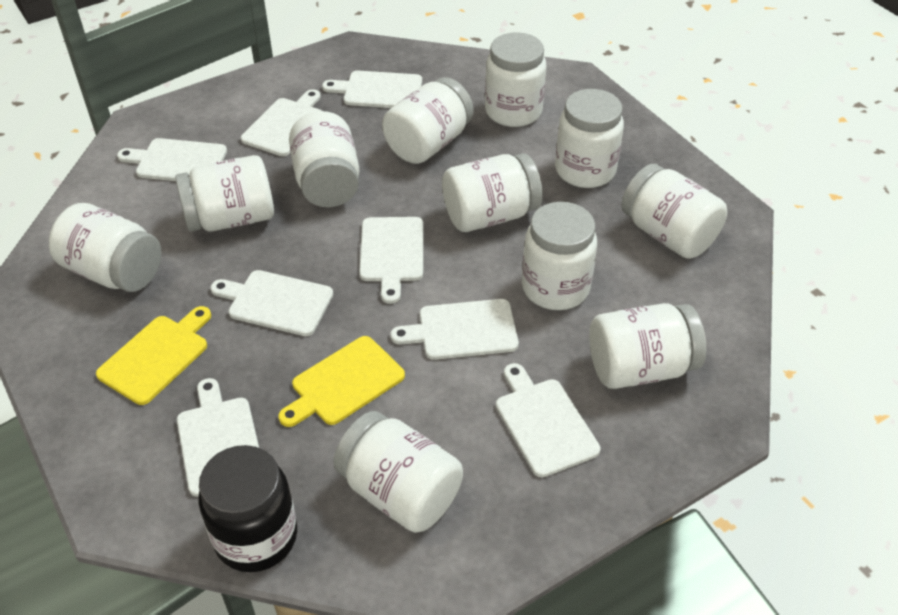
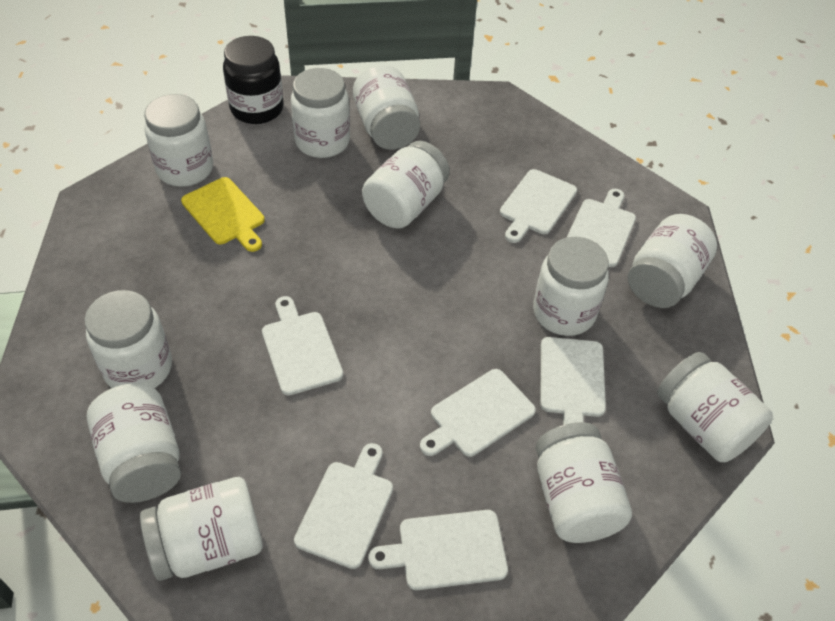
white cutting board: 8 -> 7
yellow cutting board: 2 -> 1

